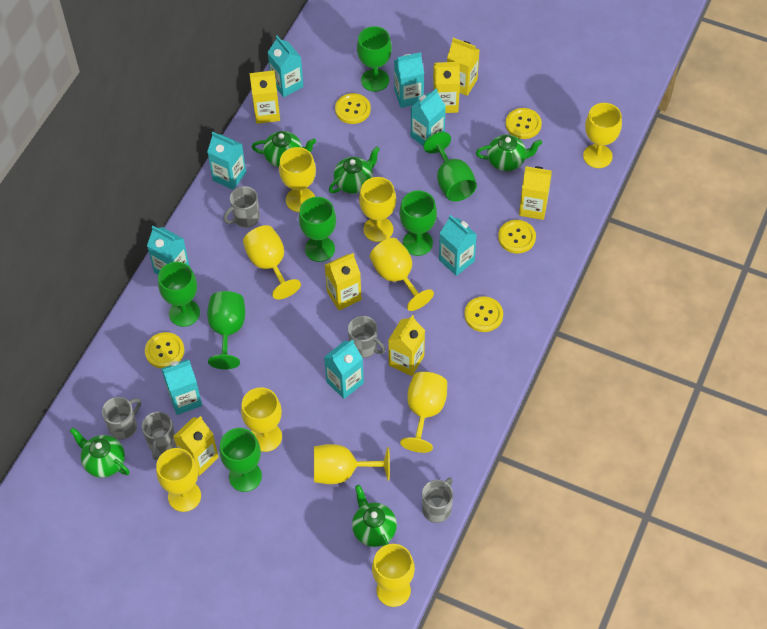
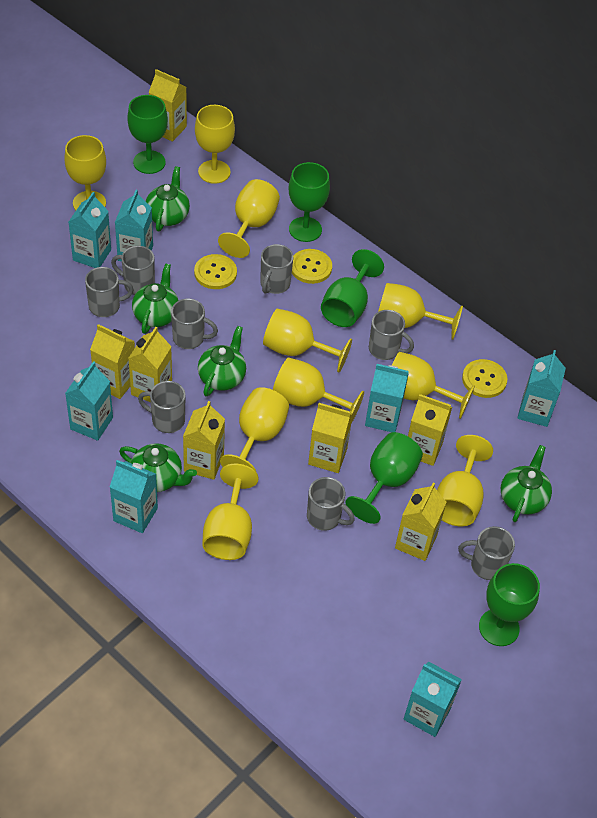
green goblet: 7 -> 5
grey mug: 5 -> 8
turquoise carton: 8 -> 7
yellow button: 5 -> 3

